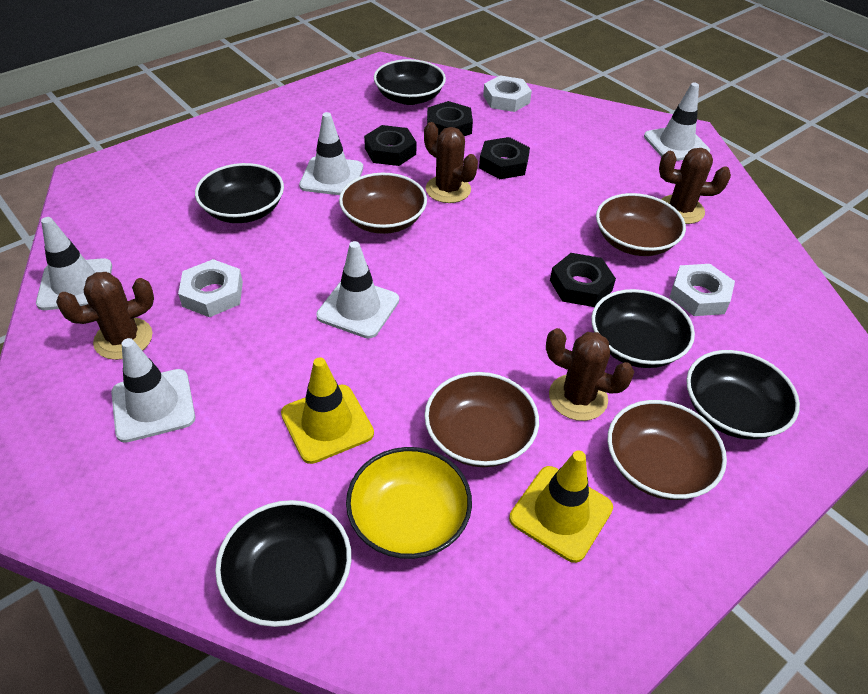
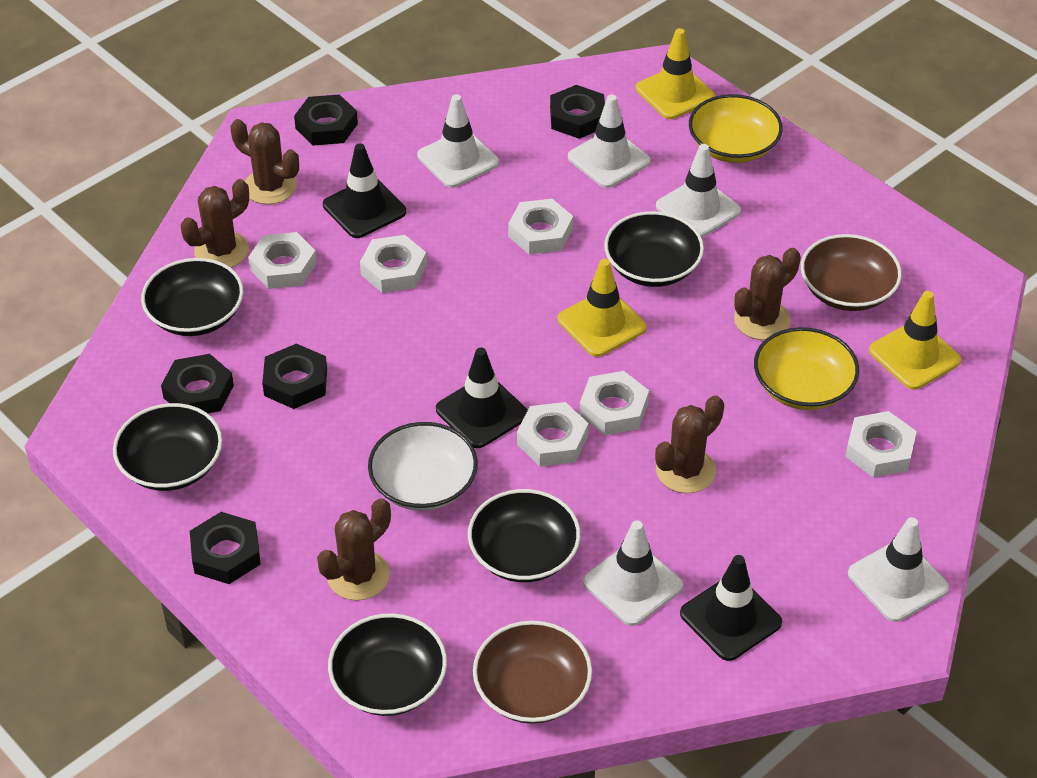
black nut: 4 -> 5
black traffic cone: 0 -> 3
brown bowl: 4 -> 2
brown cactus: 4 -> 5
white bowl: 0 -> 1
white nut: 3 -> 6
yellow bowl: 1 -> 2
yellow traffic cone: 2 -> 3

